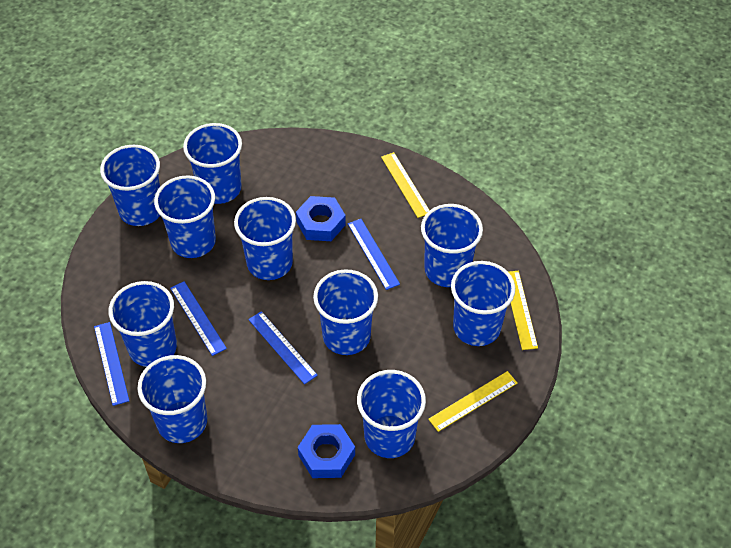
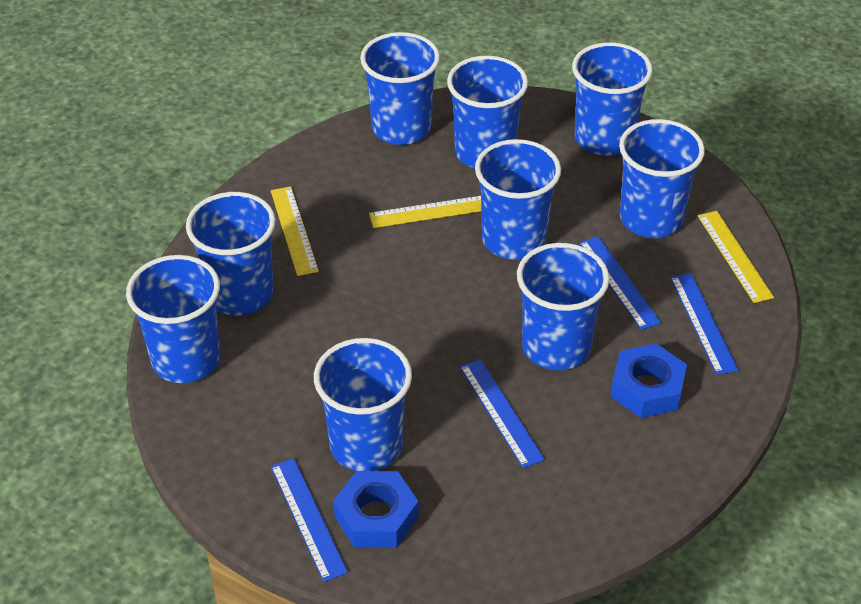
blue cup: 10 -> 9

